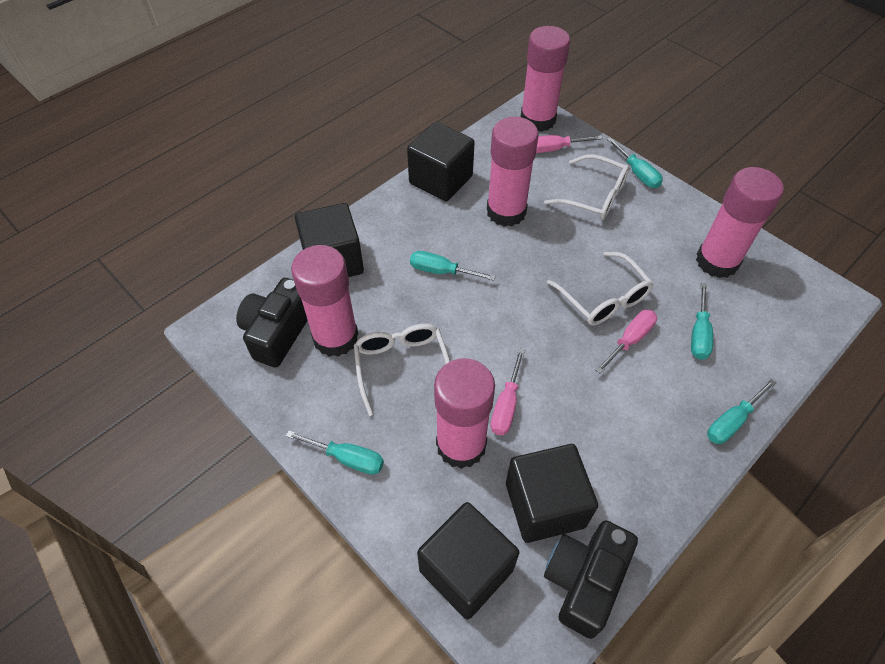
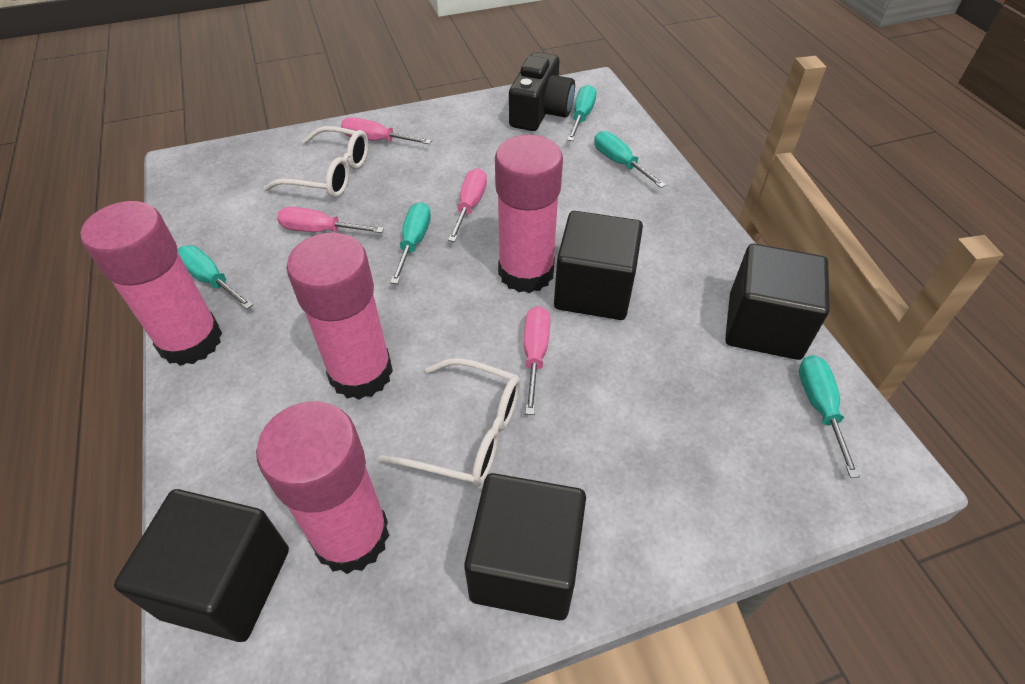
black camera: 2 -> 1
pink glue stick: 5 -> 4
pink screwdriver: 3 -> 4
white glasses: 3 -> 2

